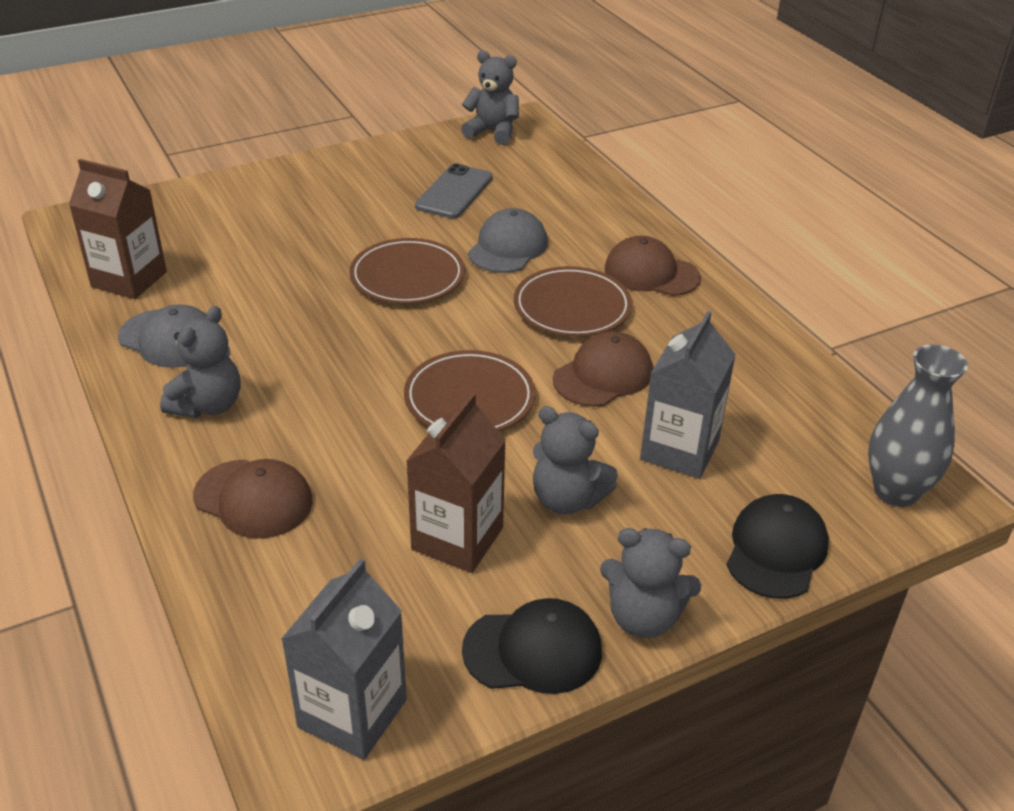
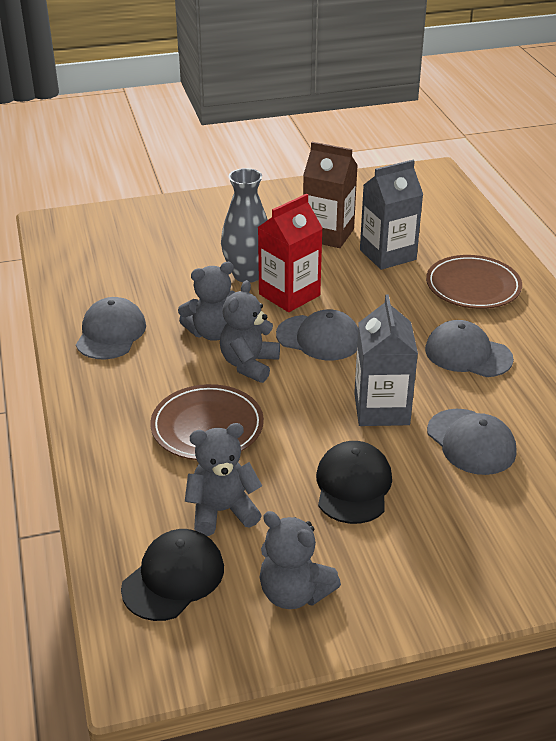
brown cap: 3 -> 0
brown carton: 2 -> 1
brown plate: 3 -> 2
grey cap: 2 -> 4
grey phone: 1 -> 0
red carton: 0 -> 1

